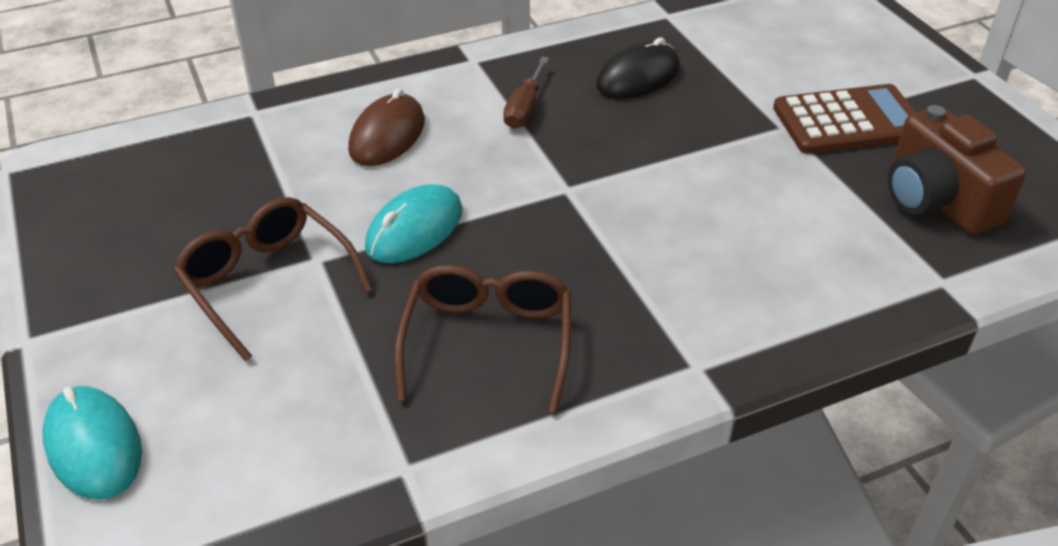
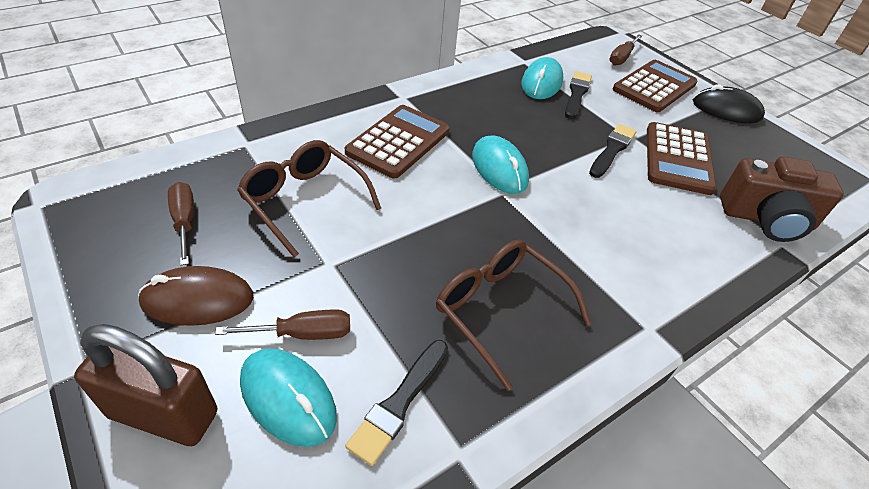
black brush: 0 -> 3
brown calculator: 1 -> 3
brown padlock: 0 -> 1
brown screwdriver: 1 -> 3
turquoise mouse: 2 -> 3

